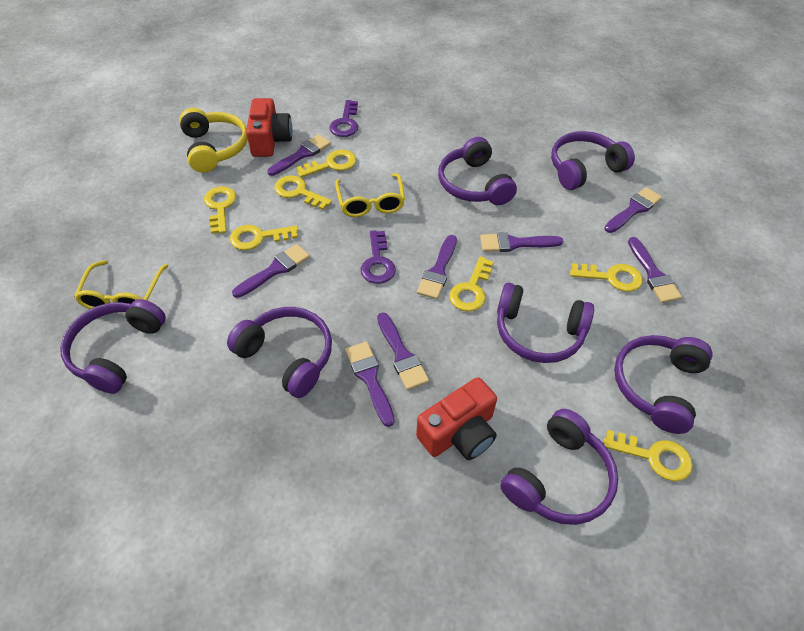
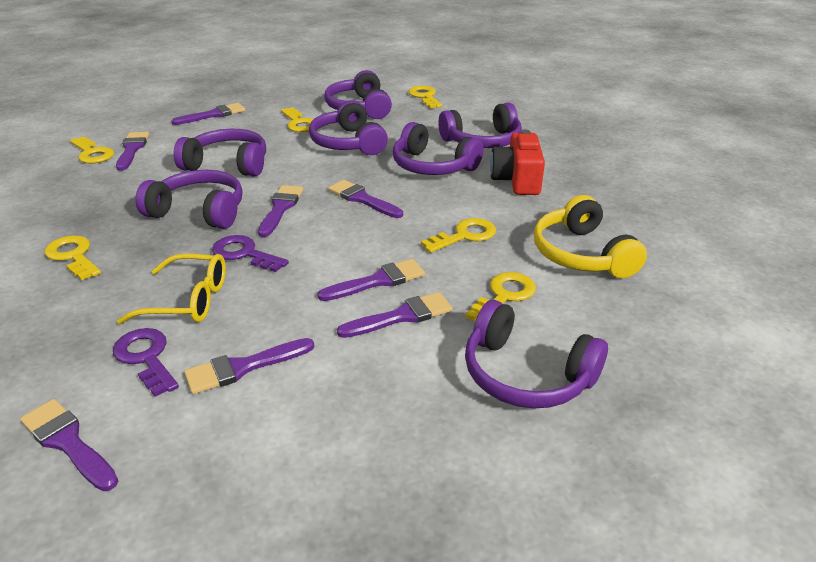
red camera: 2 -> 1
yellow glasses: 2 -> 1
yellow key: 7 -> 6

